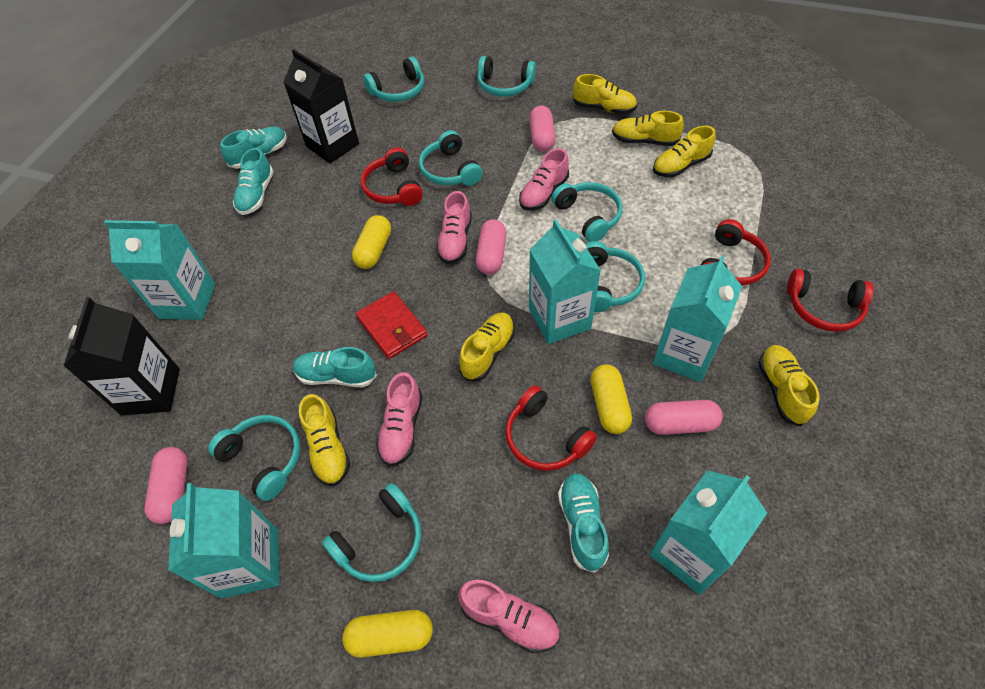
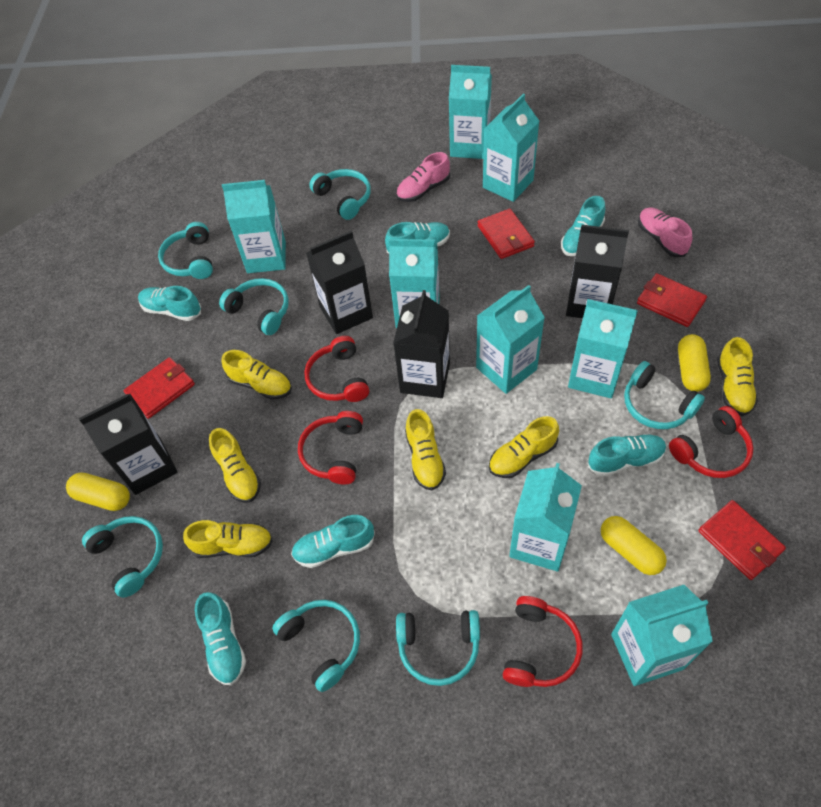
black carton: 2 -> 4
pink capsule: 4 -> 0
pink shoe: 4 -> 2
red wallet: 1 -> 4
turquoise carton: 5 -> 8
turquoise shoe: 4 -> 6

